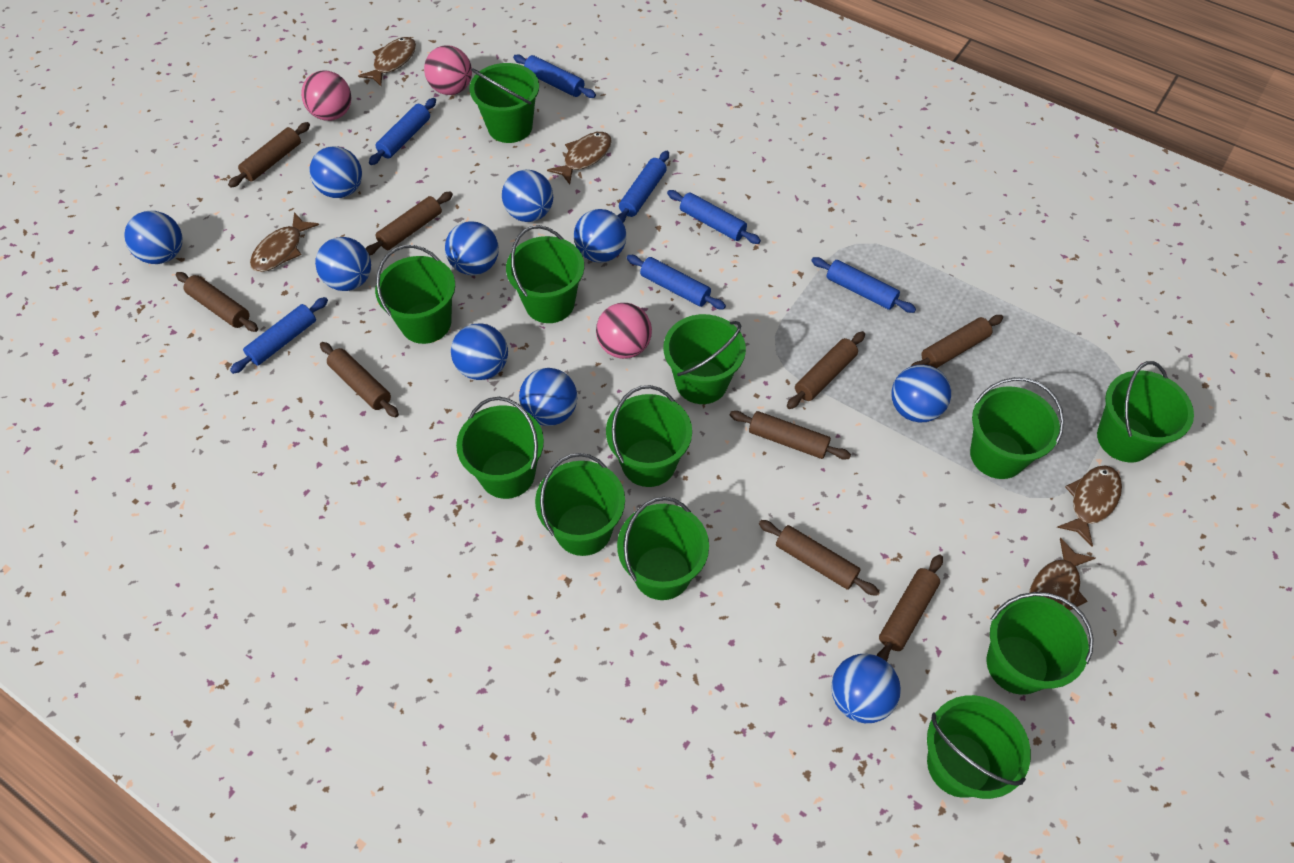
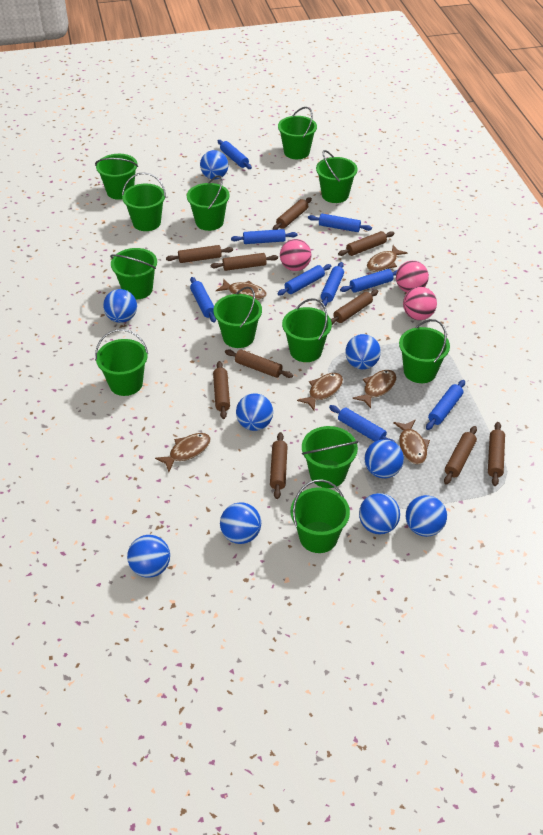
blue ball: 10 -> 9
blue rolling pin: 7 -> 9
brown fish: 5 -> 6
brown rolling pin: 9 -> 10

